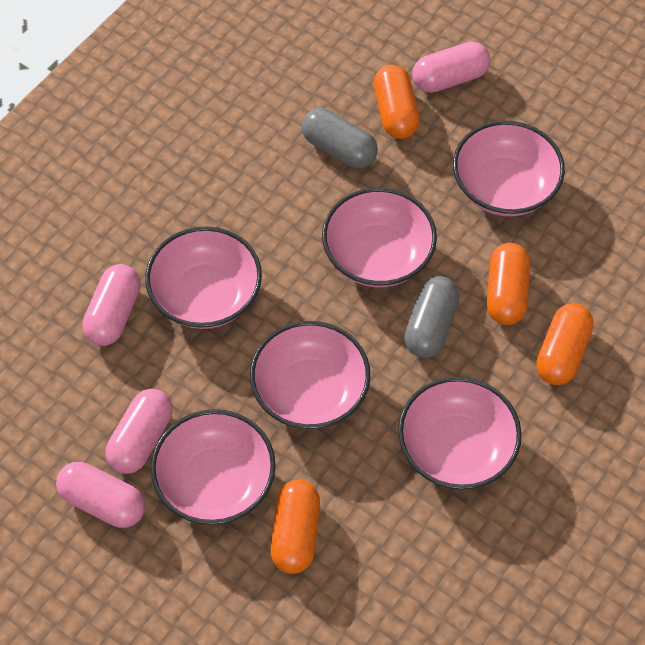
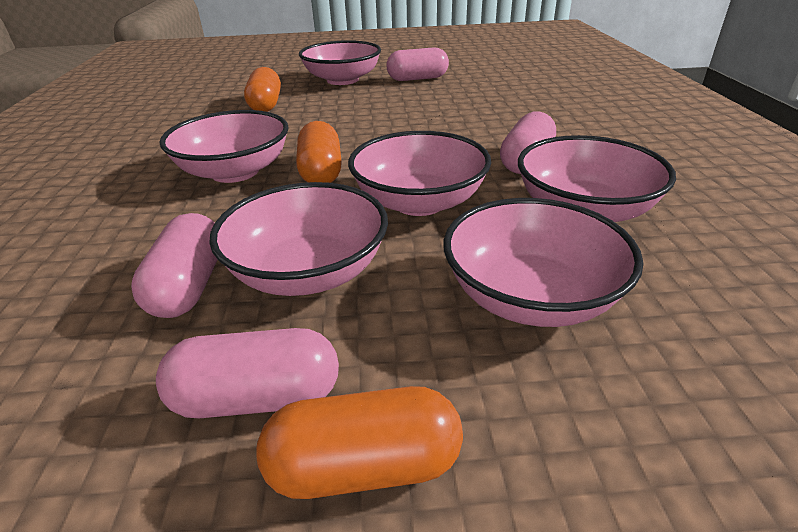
grey capsule: 2 -> 0
orange capsule: 4 -> 3

